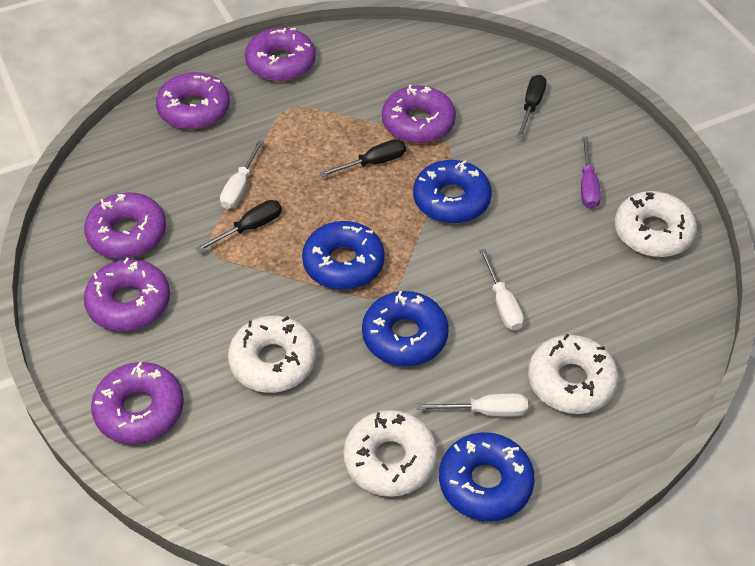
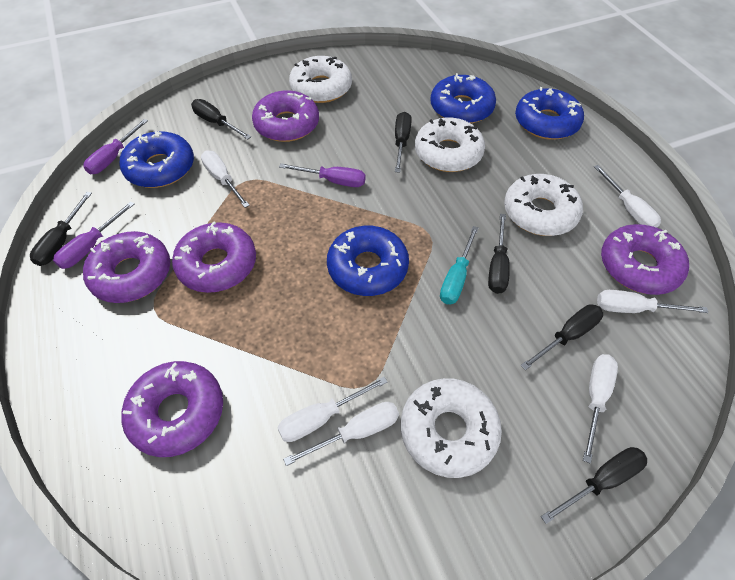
black screwdriver: 3 -> 6
purple donut: 6 -> 5
purple screwdriver: 1 -> 3
turquoise screwdriver: 0 -> 1
white screwdriver: 3 -> 6

